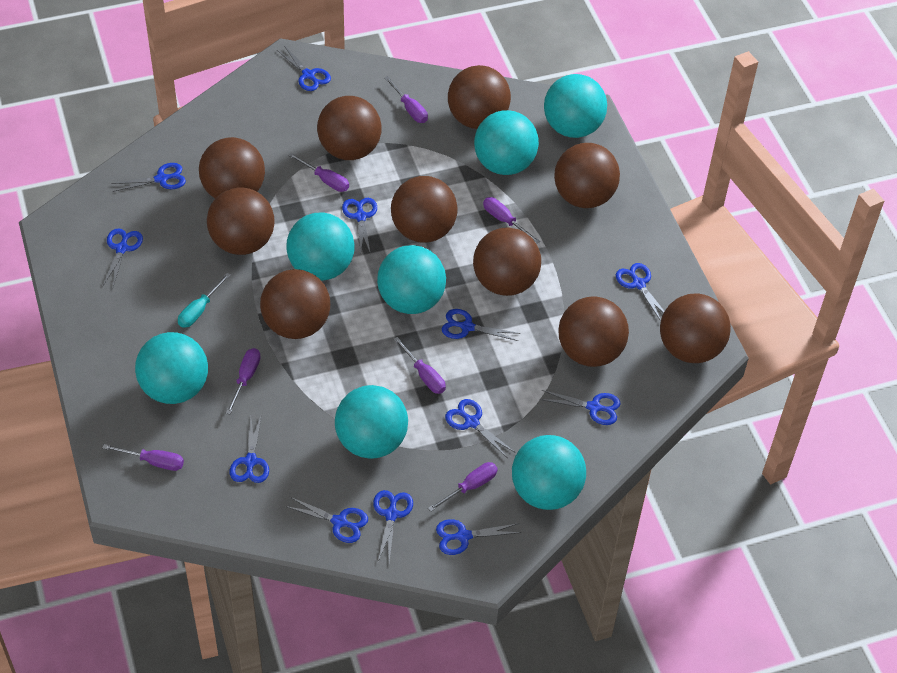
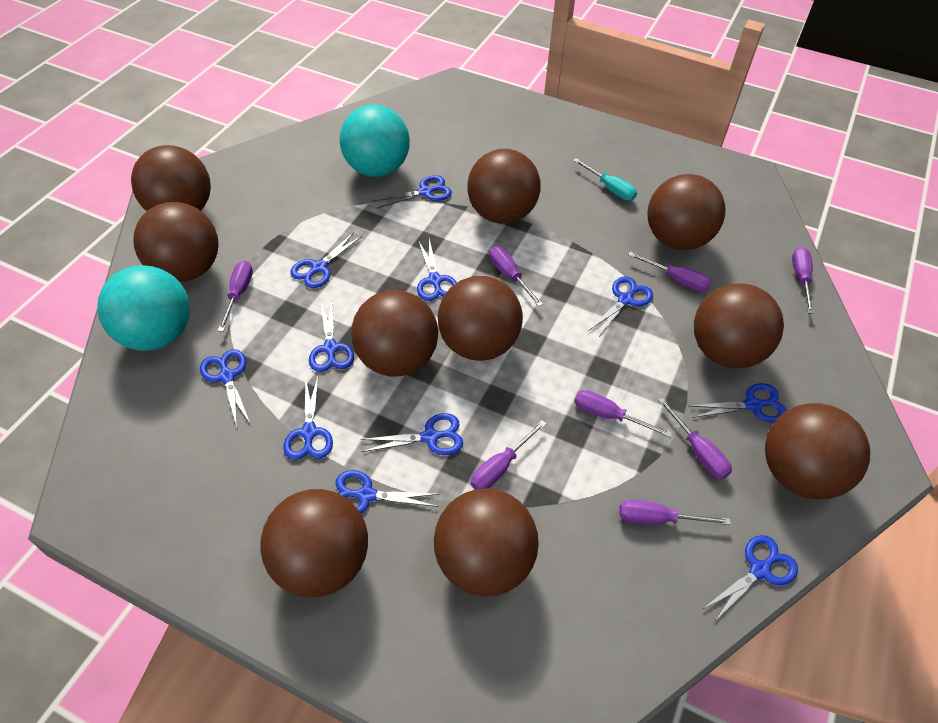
blue scissors: 12 -> 11
purple screwdriver: 7 -> 8
turquoise ball: 7 -> 2

